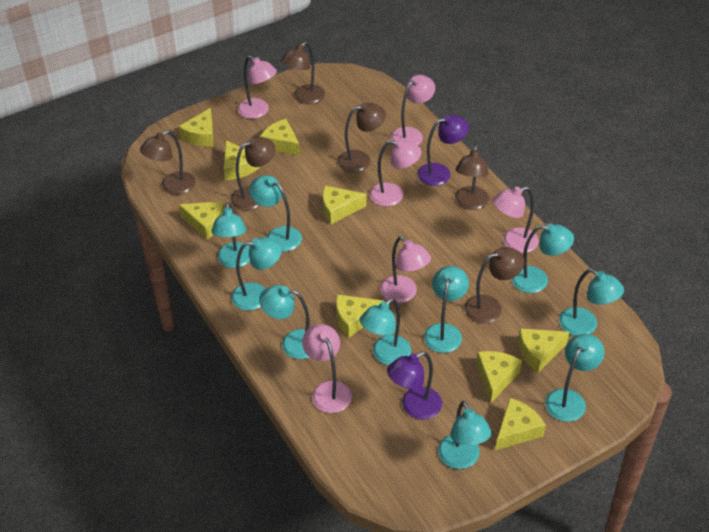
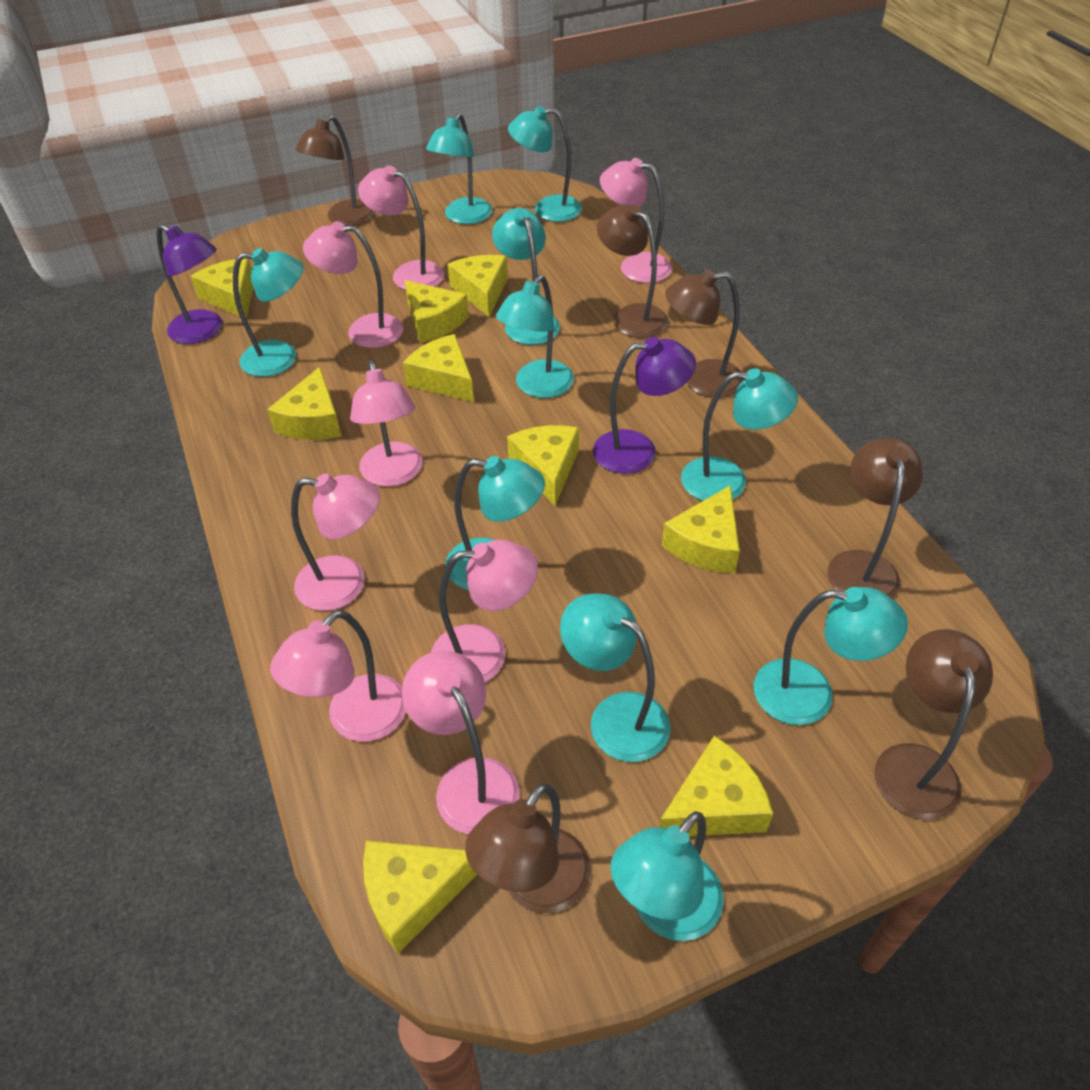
pink lamp: 6 -> 8

